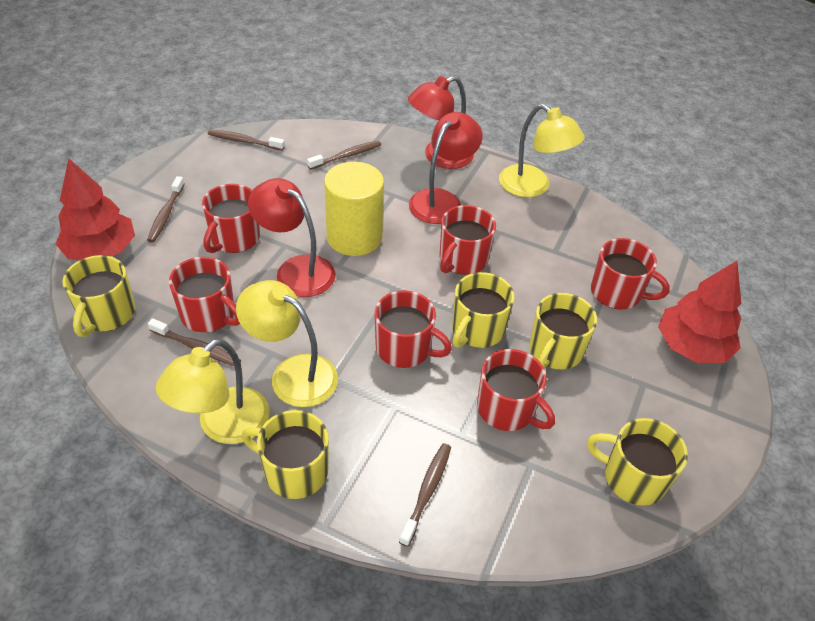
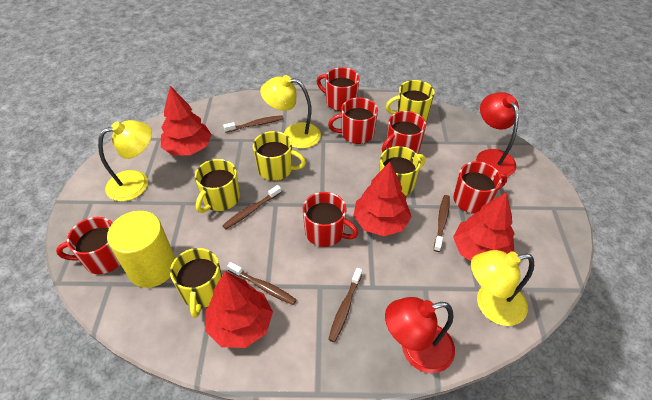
red lamp: 3 -> 2
red tree: 2 -> 4

